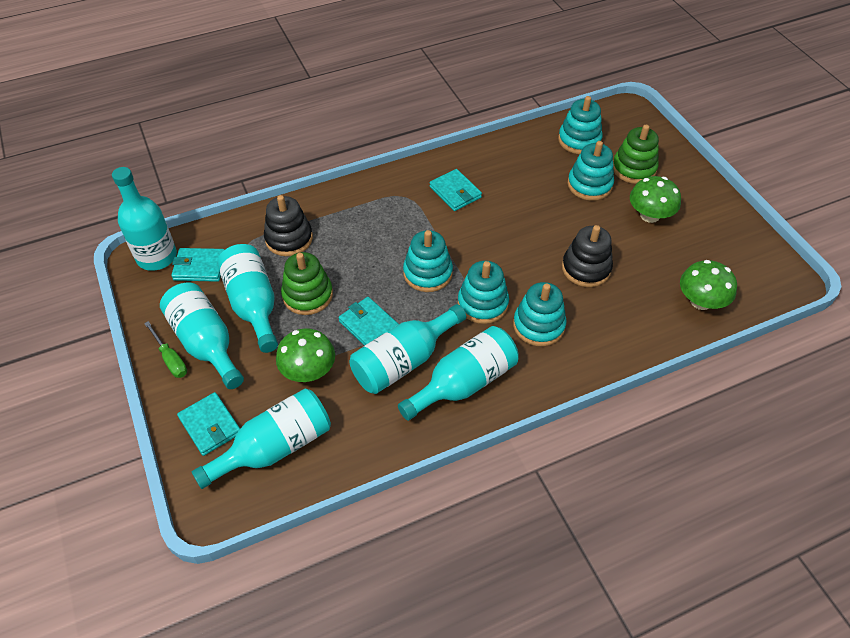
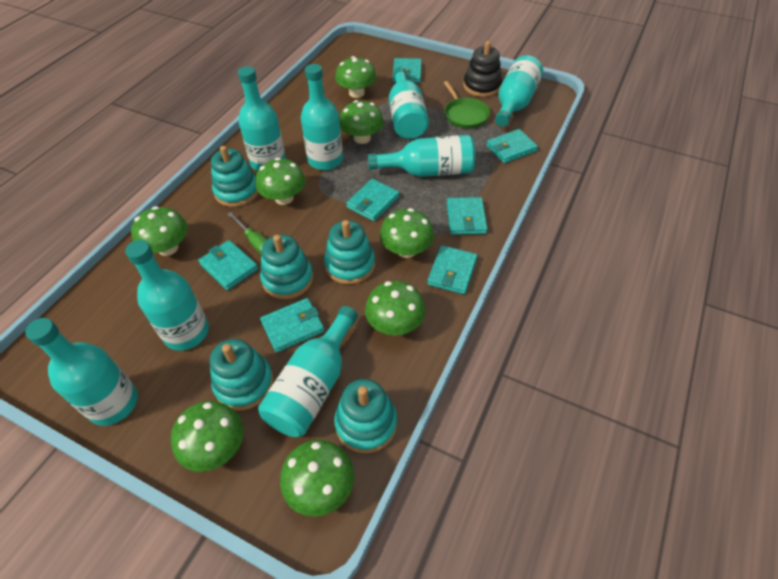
black stacking toy: 2 -> 1
green mushroom: 3 -> 8
green pan: 0 -> 1
green stacking toy: 2 -> 0
turquoise bottle: 6 -> 8
turquoise wallet: 4 -> 7

